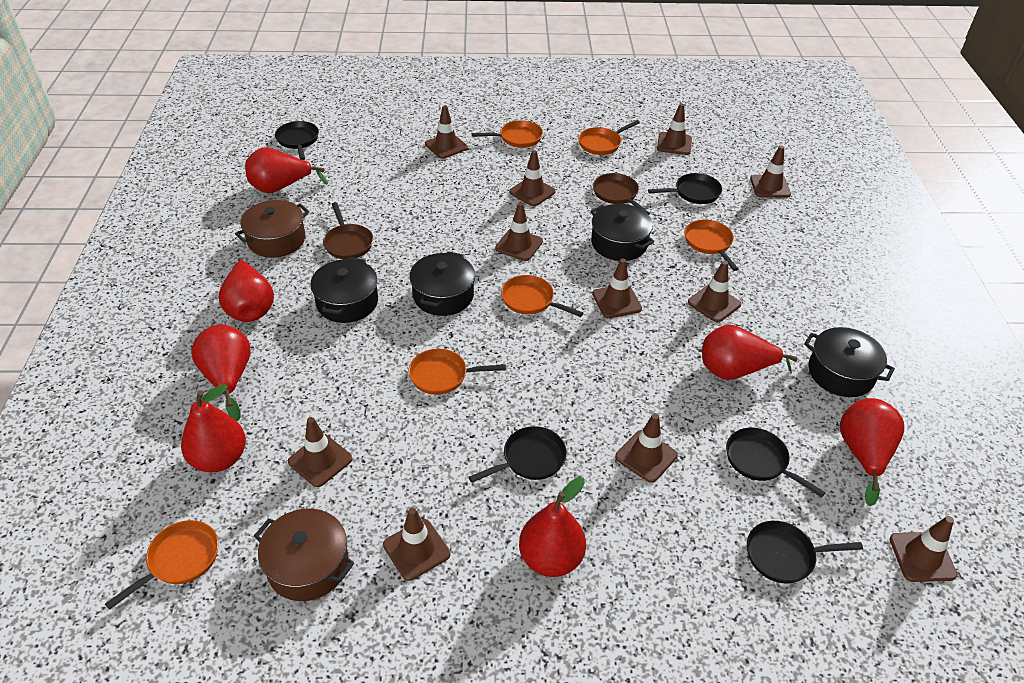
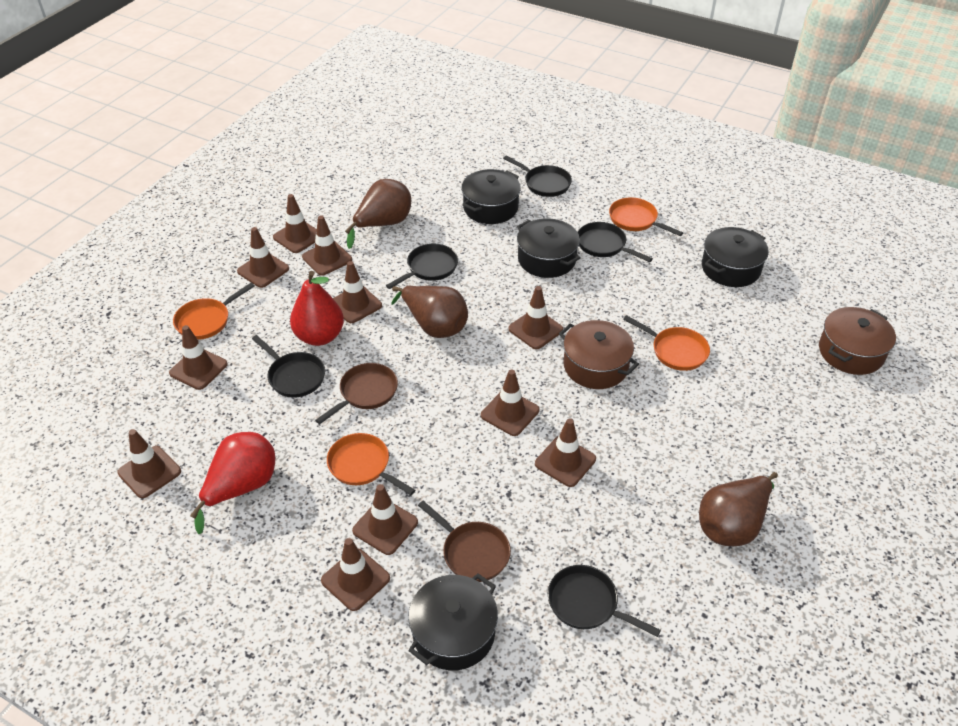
brown pear: 0 -> 3
orange pan: 6 -> 4
red pear: 7 -> 2

